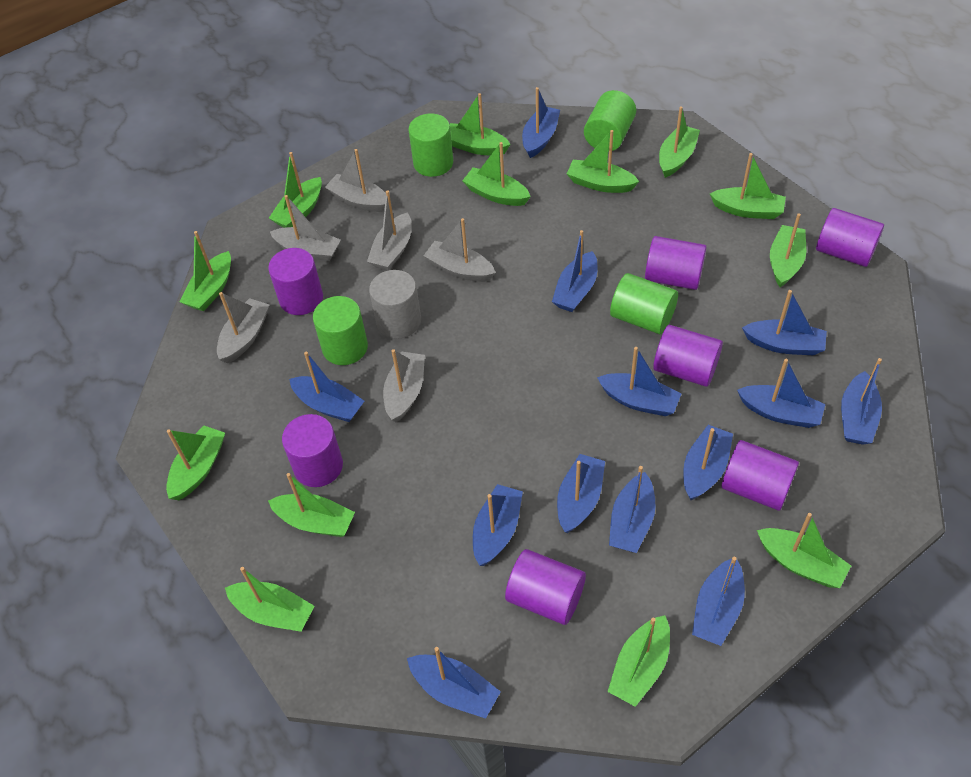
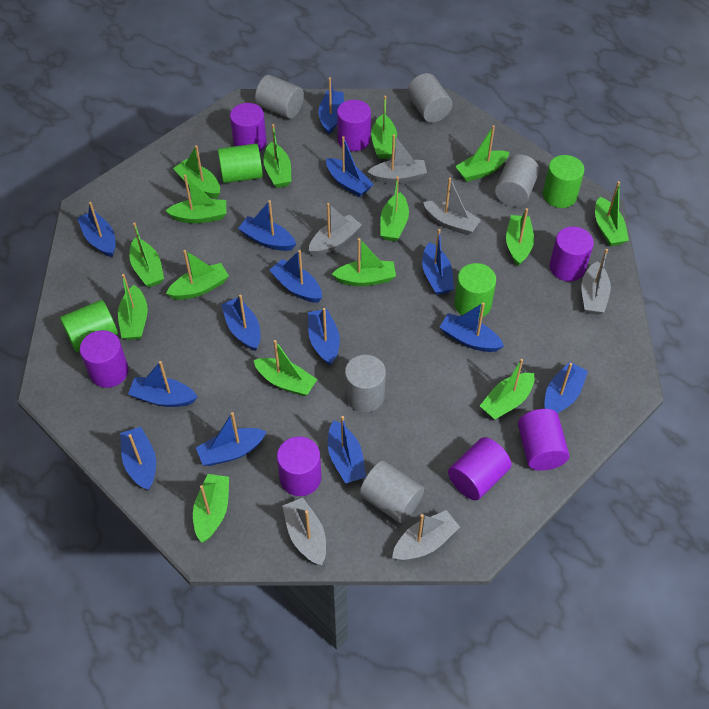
blue boat: 13 -> 14
green boat: 13 -> 15
grey cylinder: 1 -> 5

